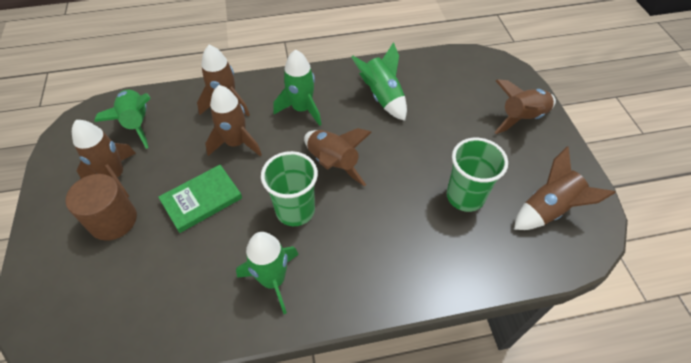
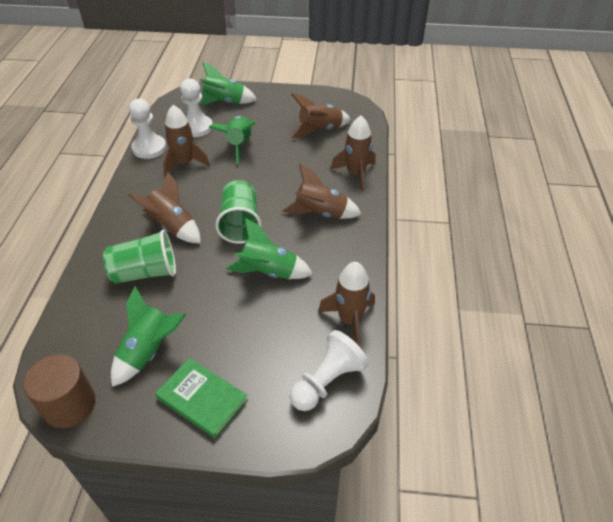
white pawn: 0 -> 3

